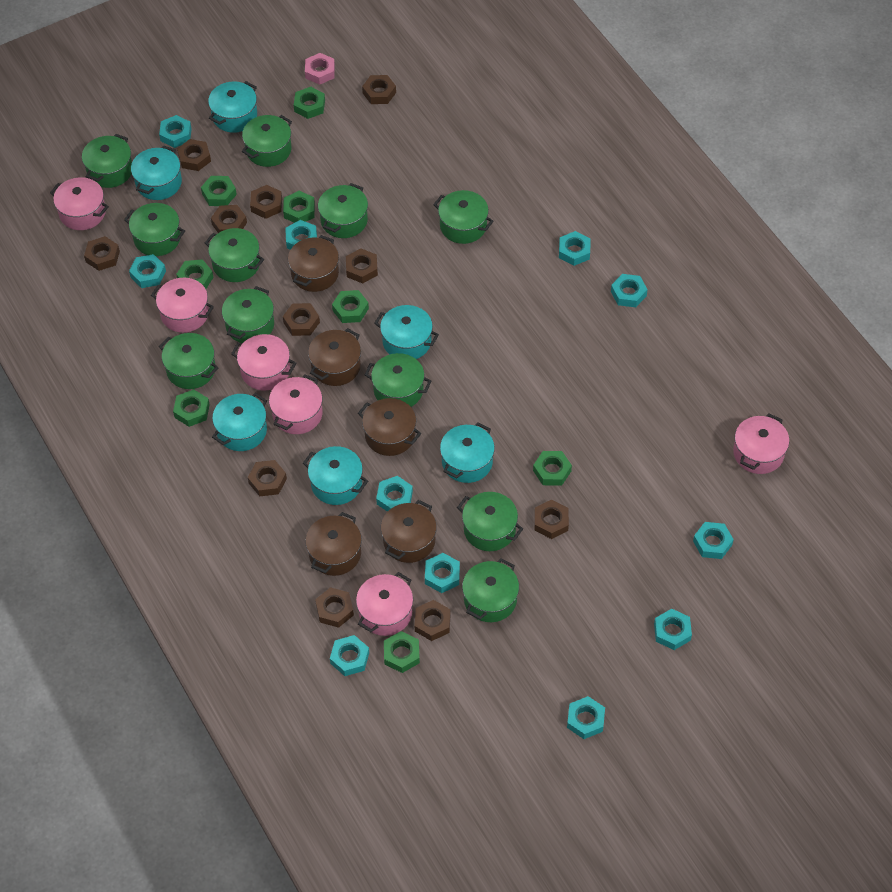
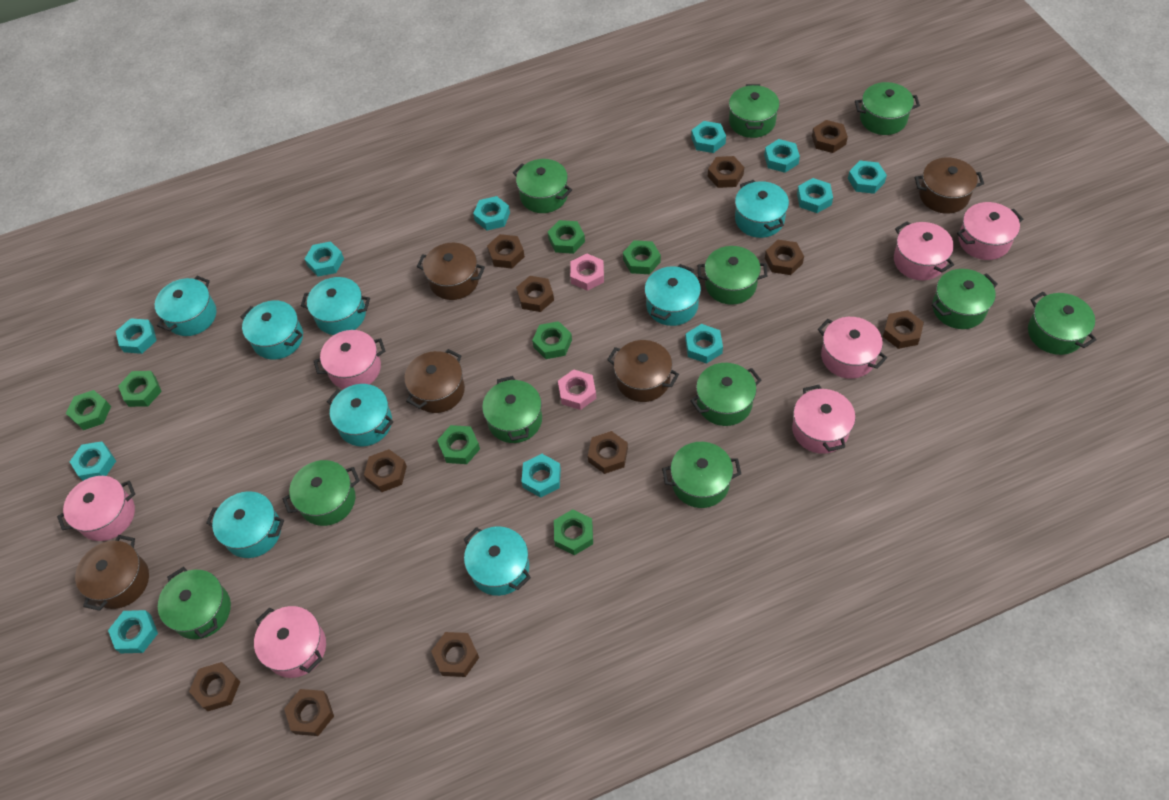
green nut: 8 -> 7
pink nut: 1 -> 2
pink pot: 6 -> 7
turquoise pot: 6 -> 8

